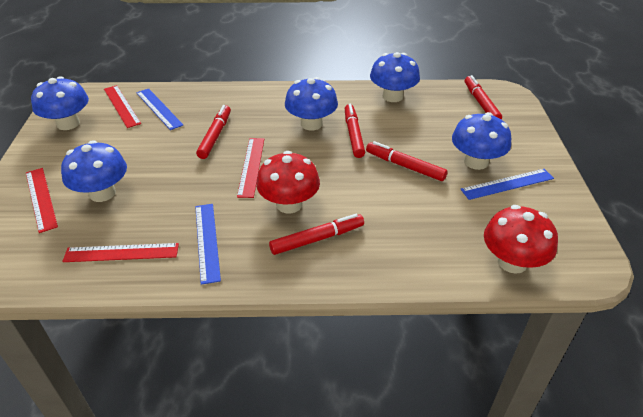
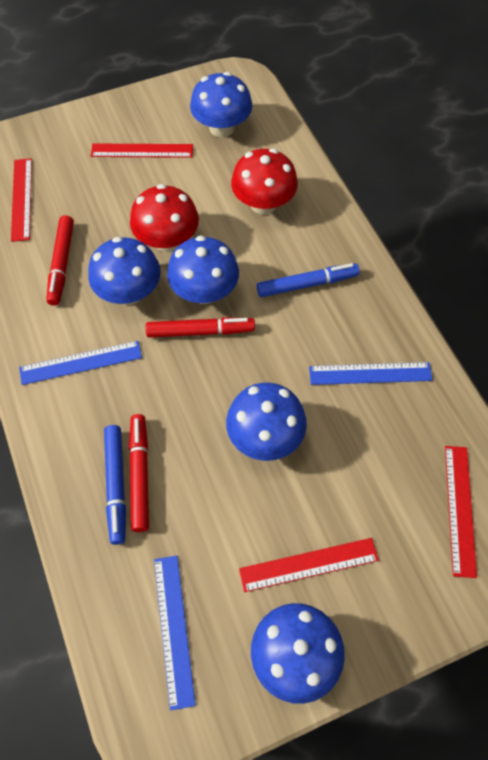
blue marker: 0 -> 2
red marker: 5 -> 3

